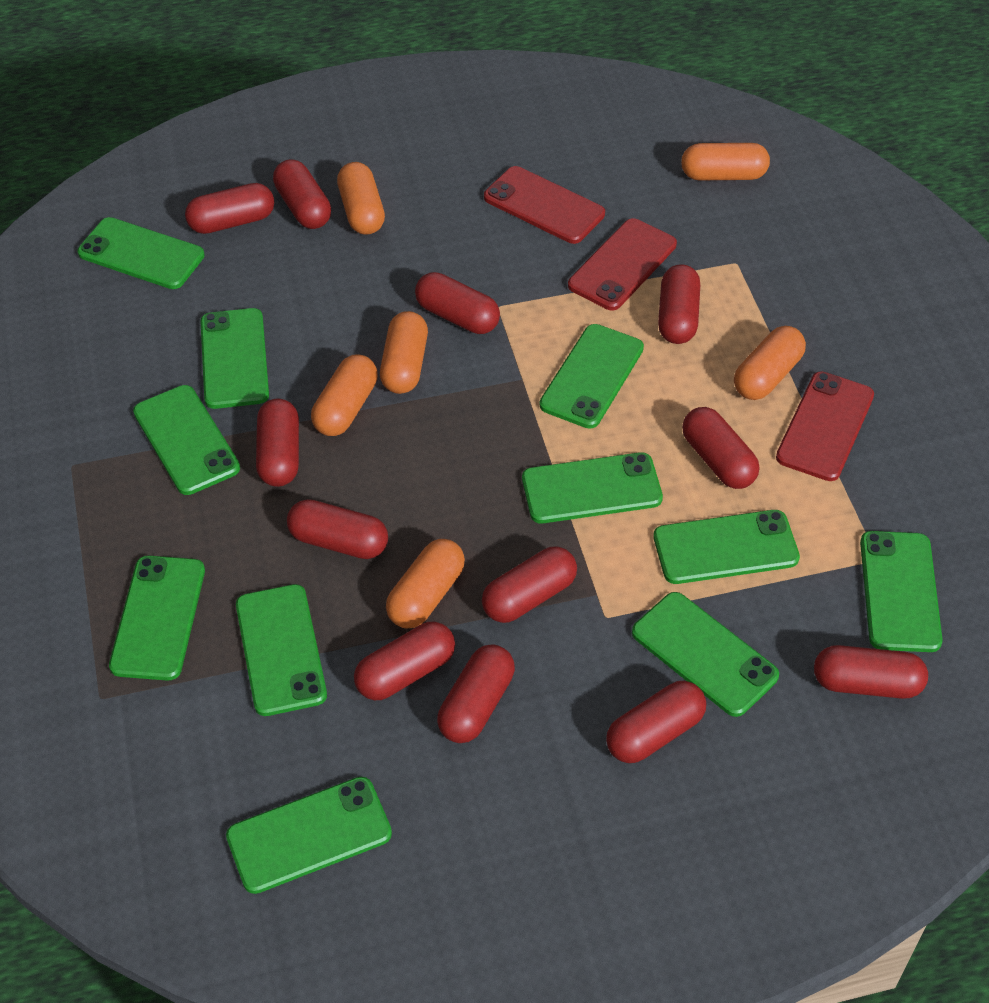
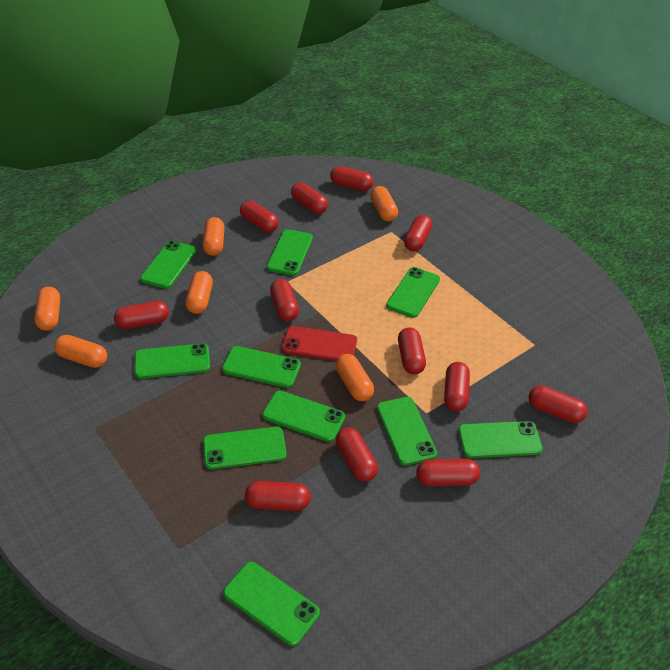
green phone: 11 -> 10
red phone: 3 -> 1

